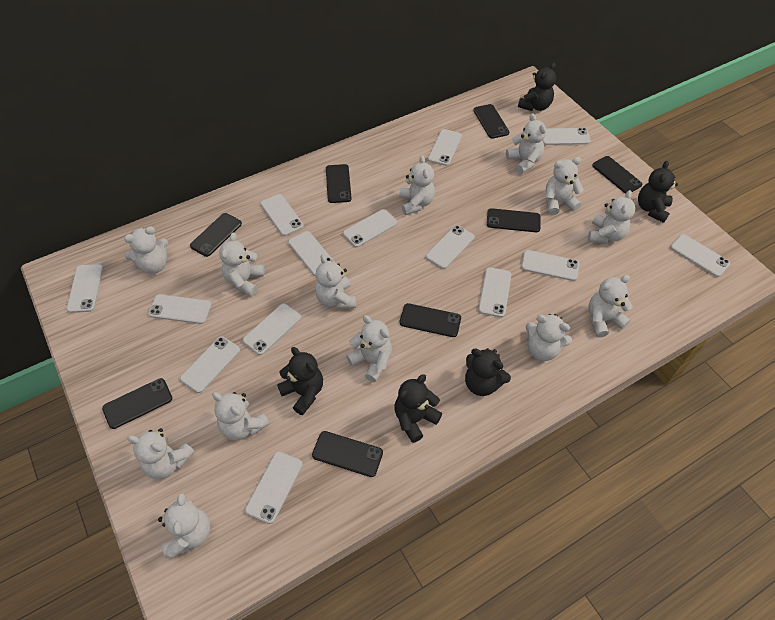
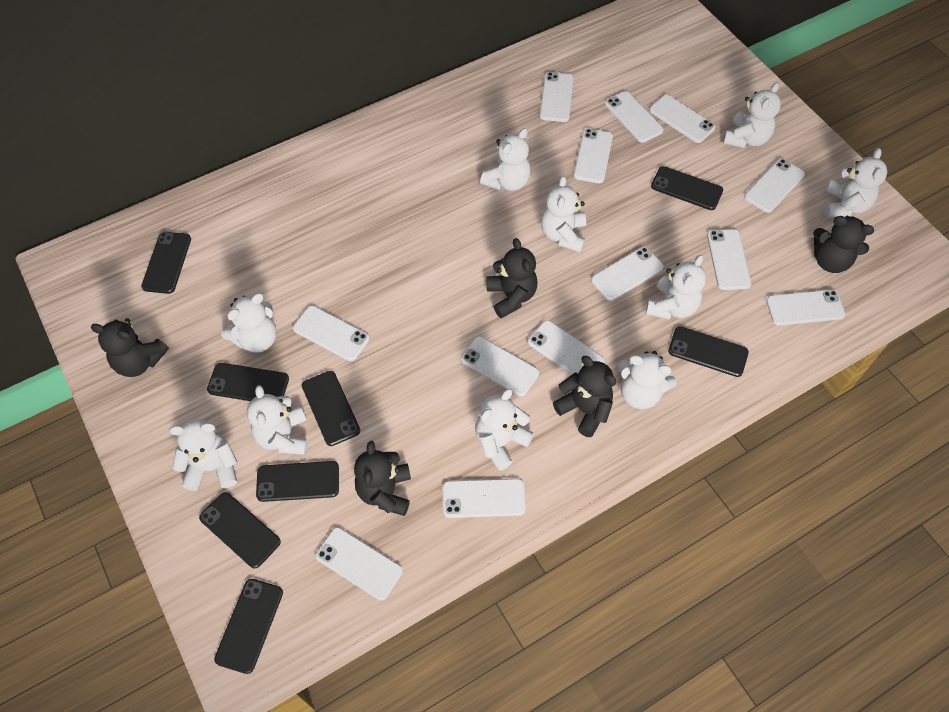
white phone: 14 -> 13
white teddy bear: 13 -> 10

